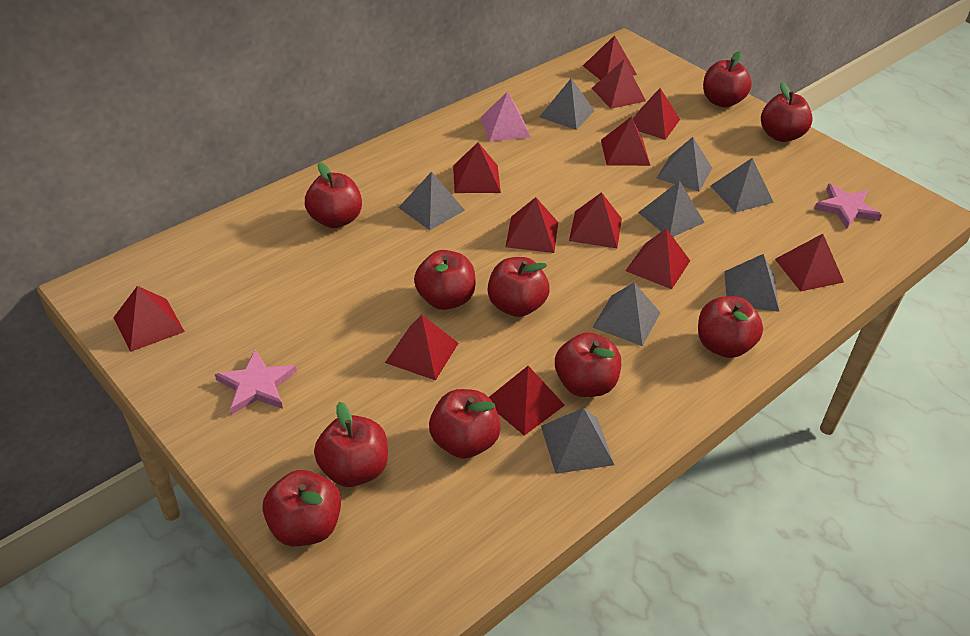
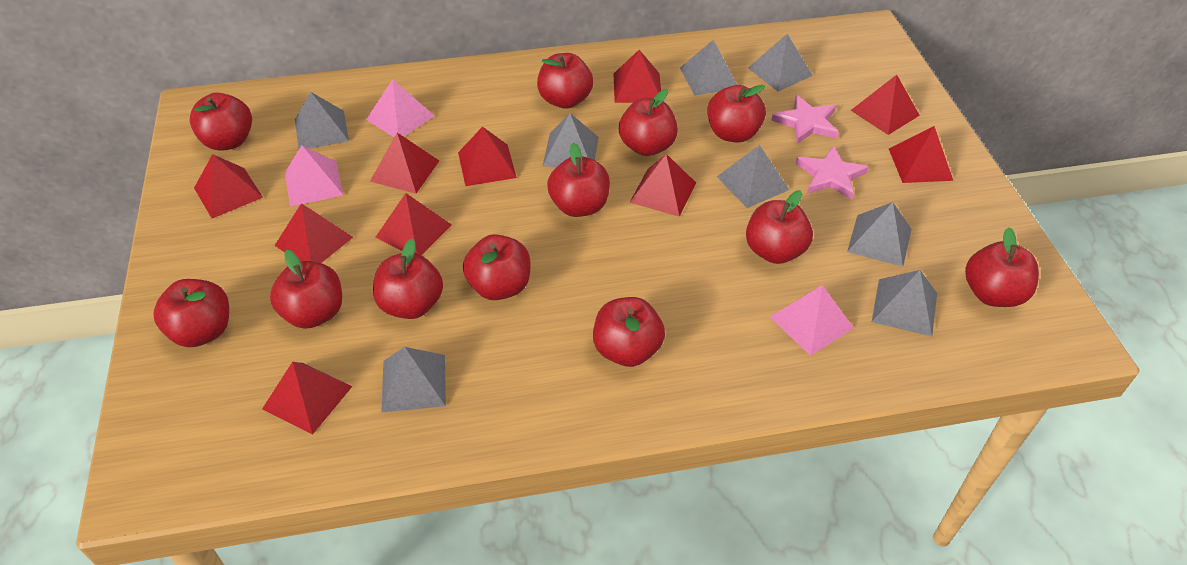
pink pyramid: 1 -> 3
red apple: 10 -> 12
red pyramid: 12 -> 10

